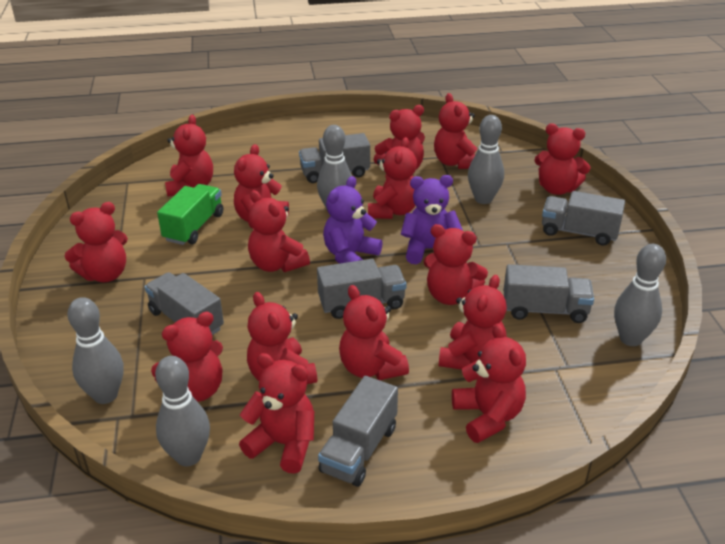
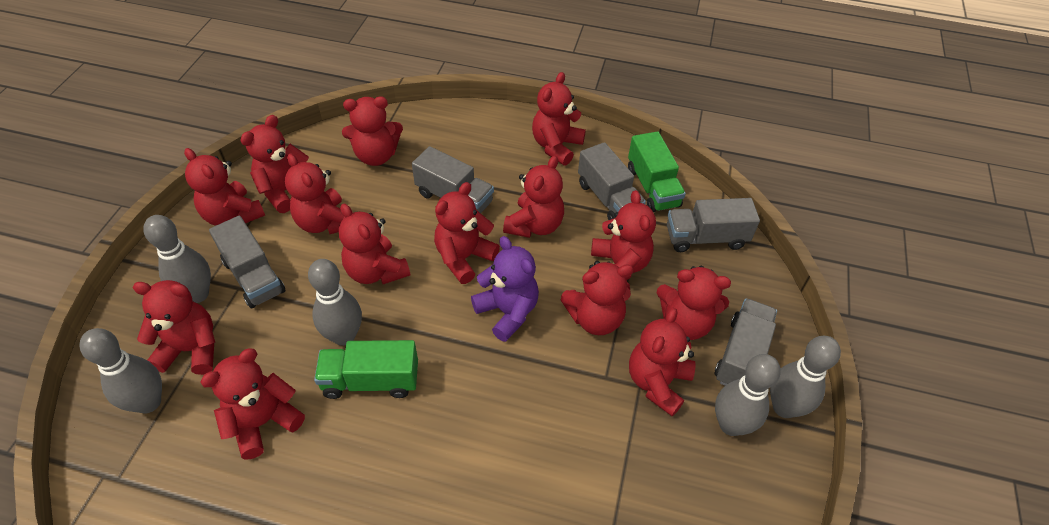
green truck: 1 -> 2
grey truck: 6 -> 5
purple teddy bear: 2 -> 1
red teddy bear: 15 -> 14

